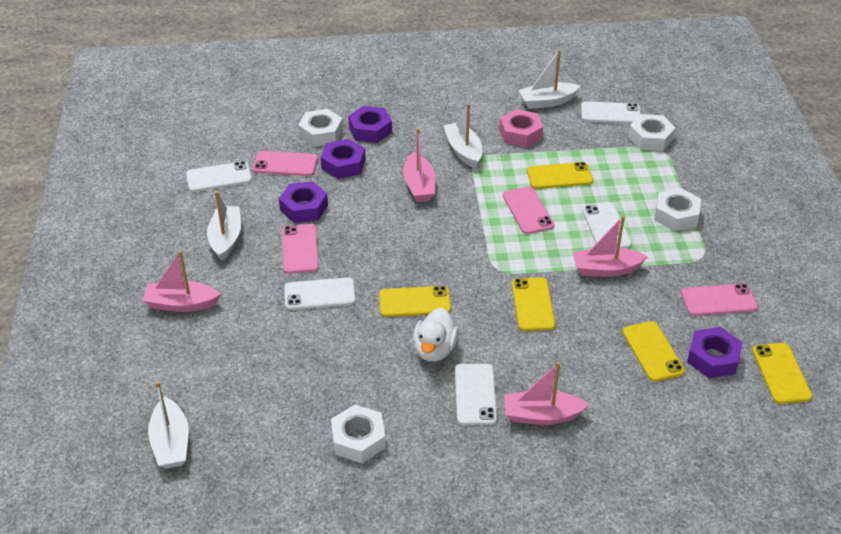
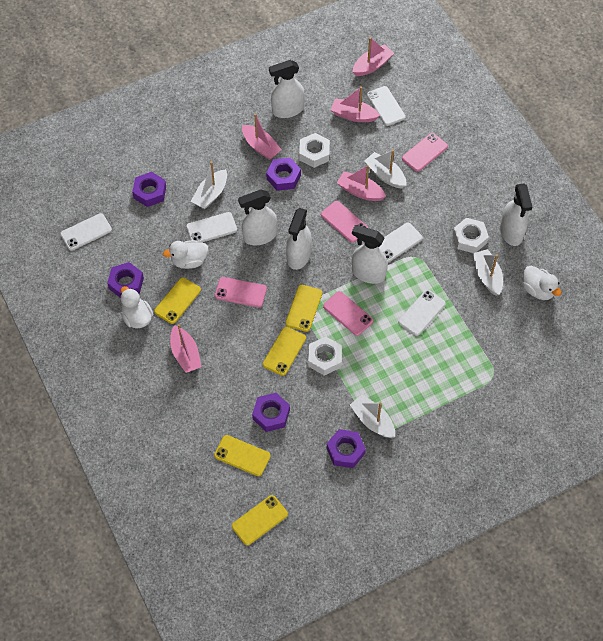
pink boat: 4 -> 5
pink nut: 1 -> 0
purple nut: 4 -> 5
white duck: 1 -> 3
white nut: 4 -> 3
white spray bottle: 0 -> 5

